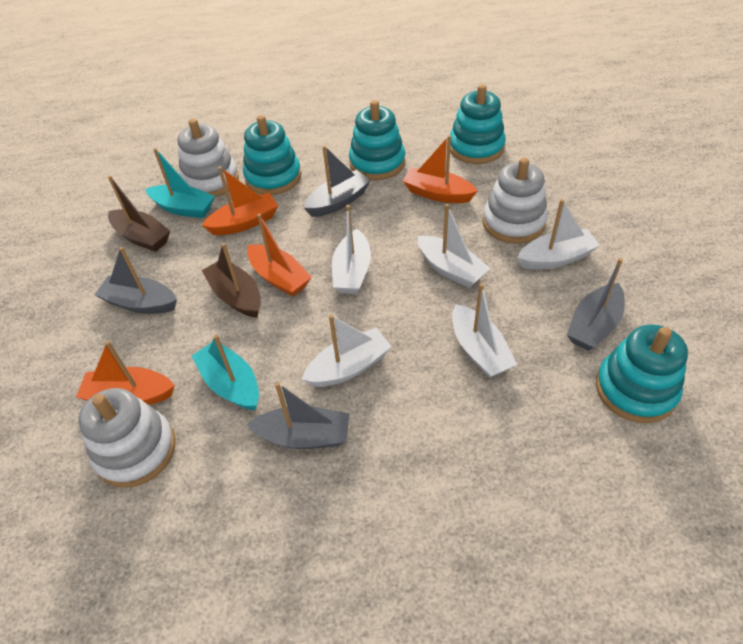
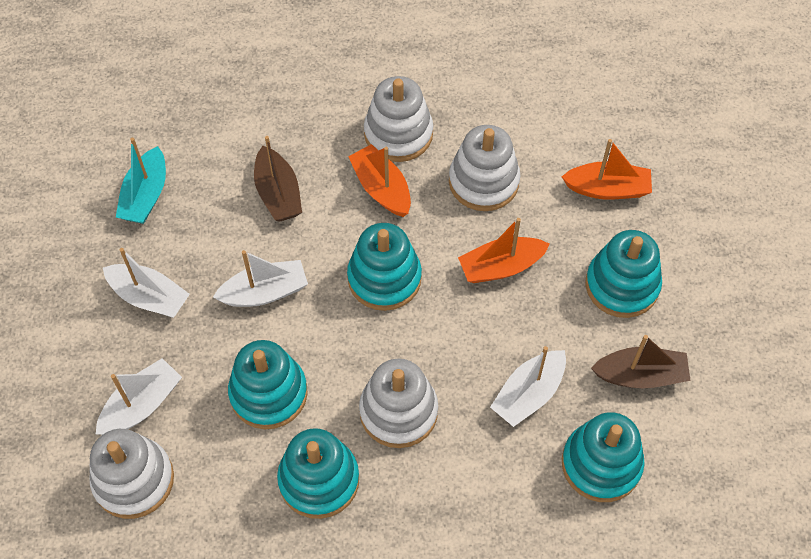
grey boat: 4 -> 0
orange boat: 4 -> 3
turquoise boat: 2 -> 1
turquoise stacking toy: 4 -> 5
white boat: 5 -> 4
white stacking toy: 3 -> 4

